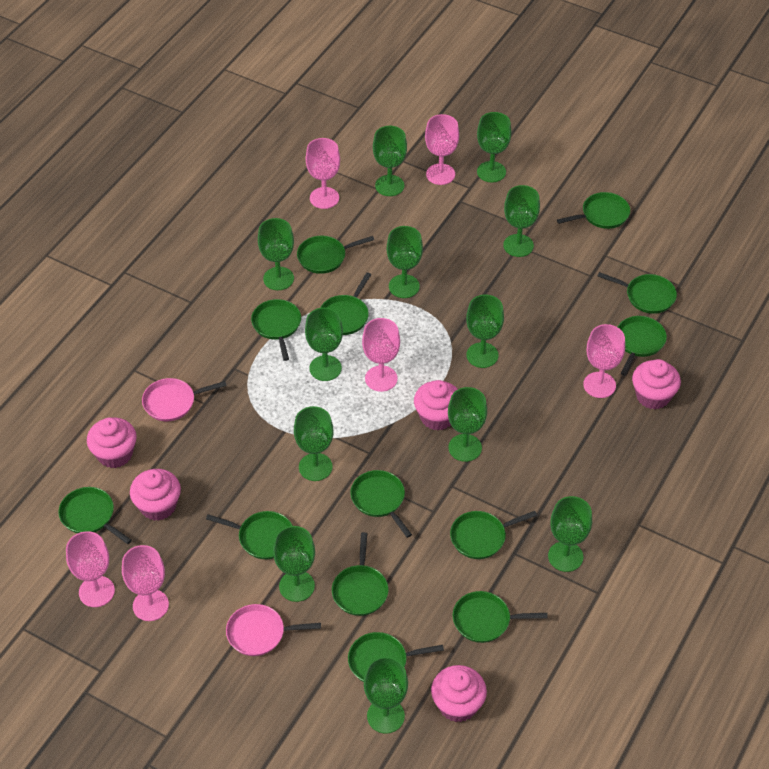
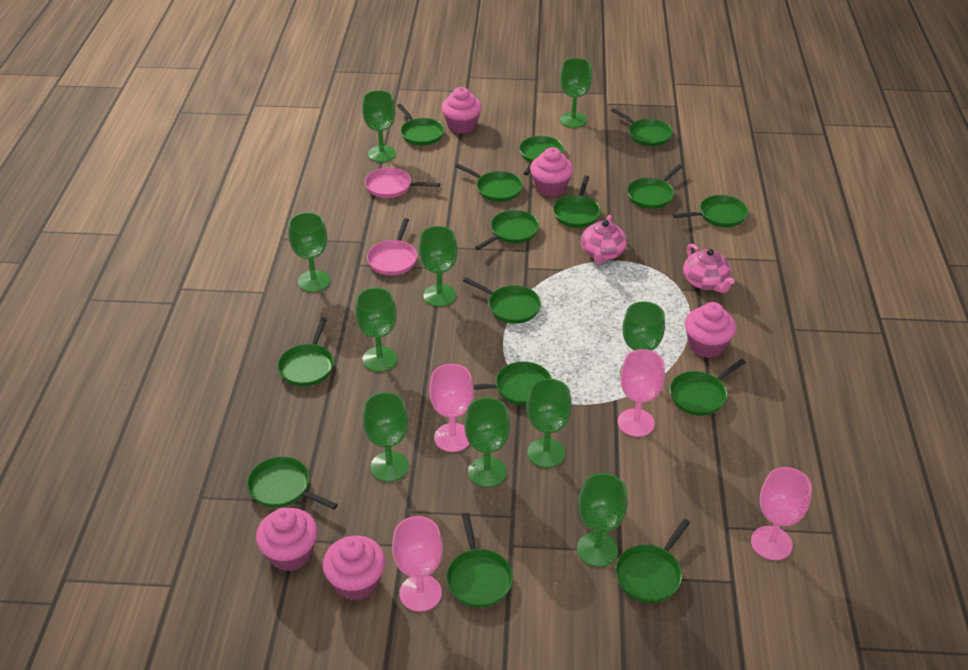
green goblet: 12 -> 10
green pan: 13 -> 15
pink goblet: 6 -> 4
pink teapot: 0 -> 2

